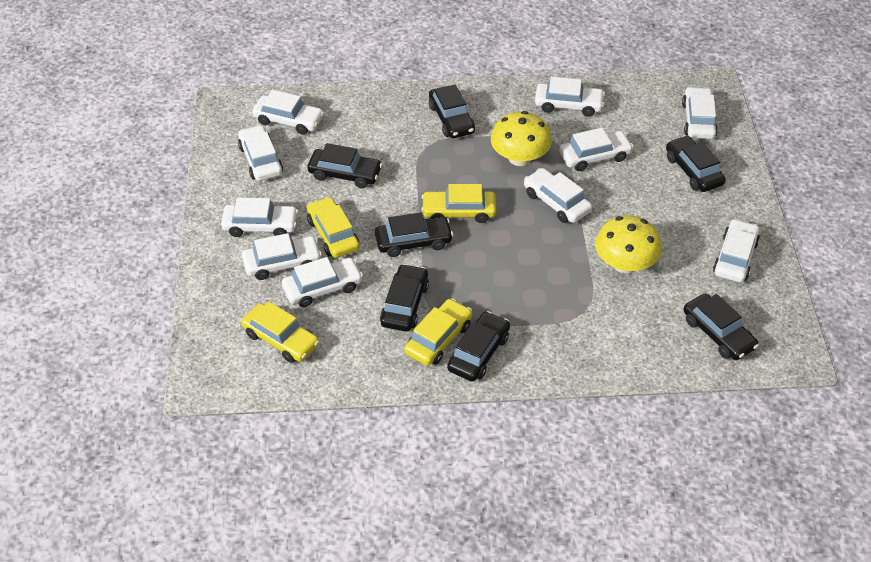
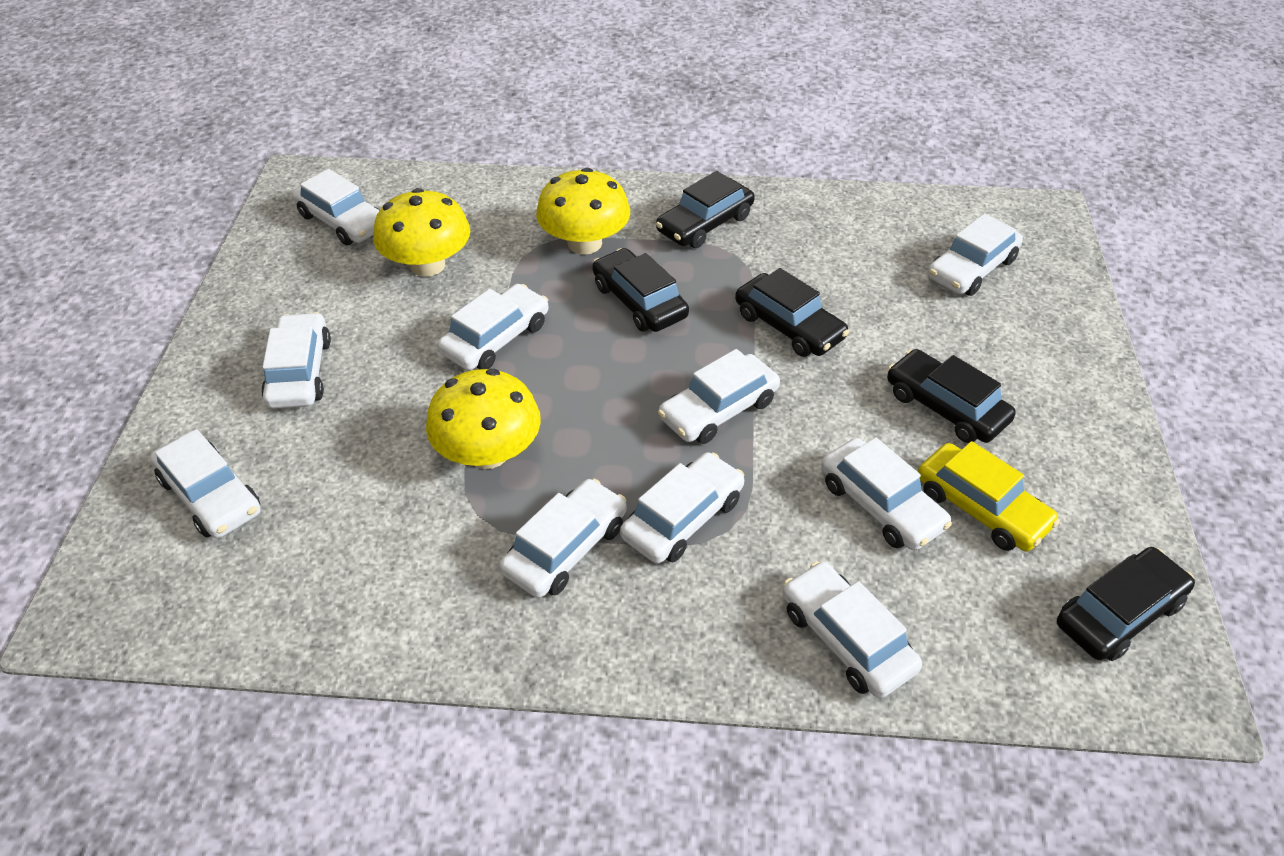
black car: 7 -> 5
yellow car: 4 -> 1
yellow mushroom: 2 -> 3

